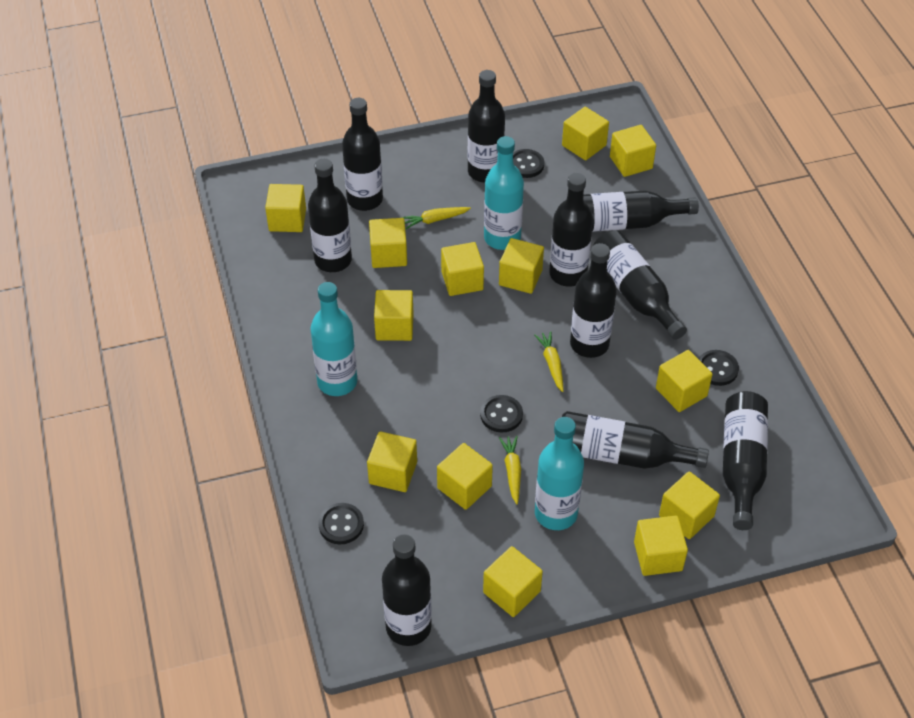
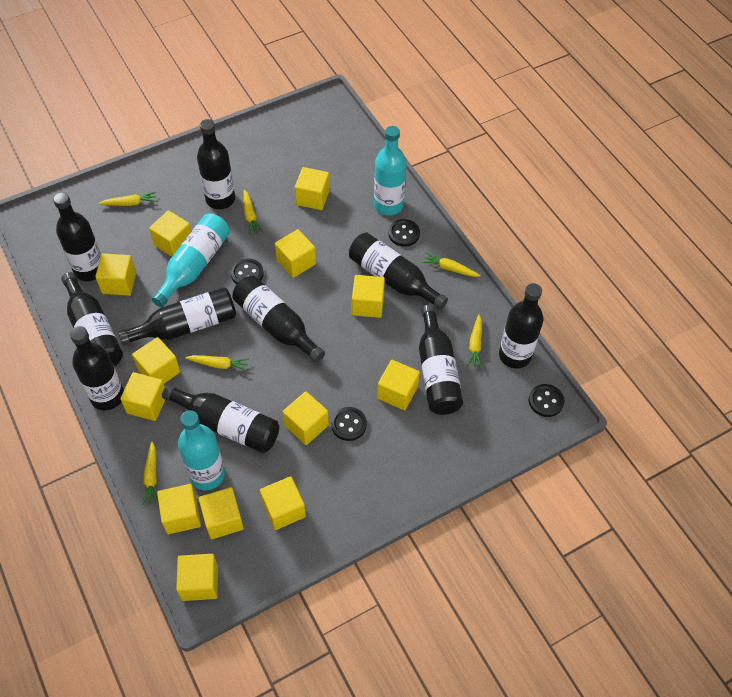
yellow carrot: 3 -> 6

